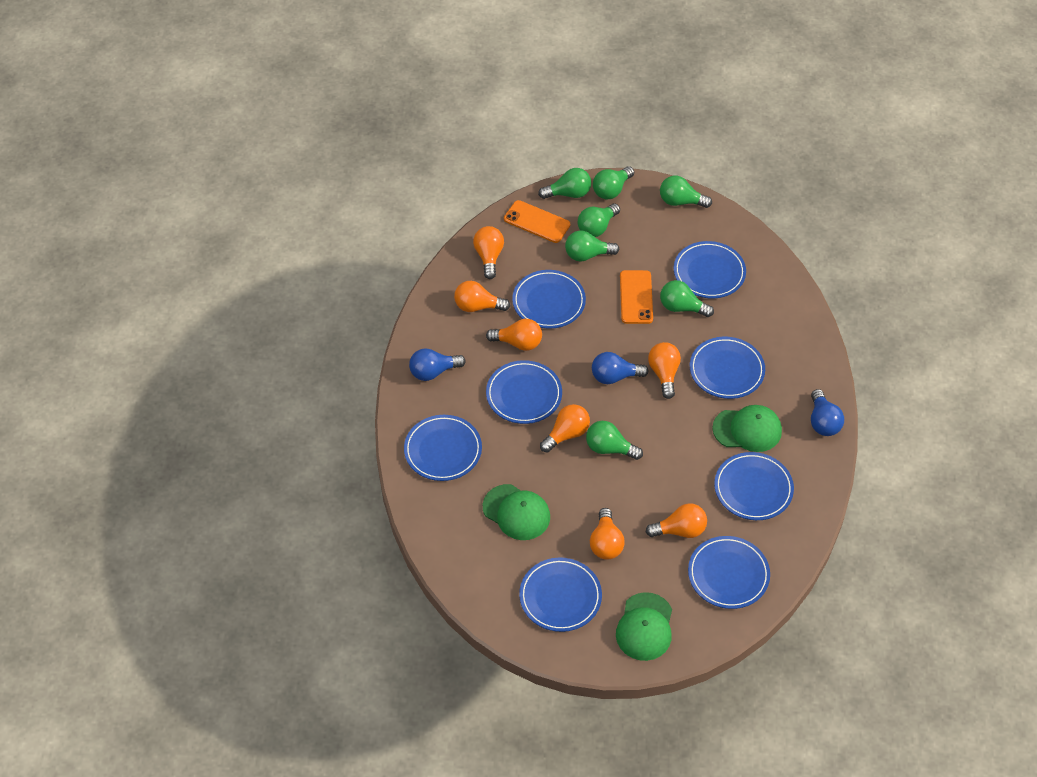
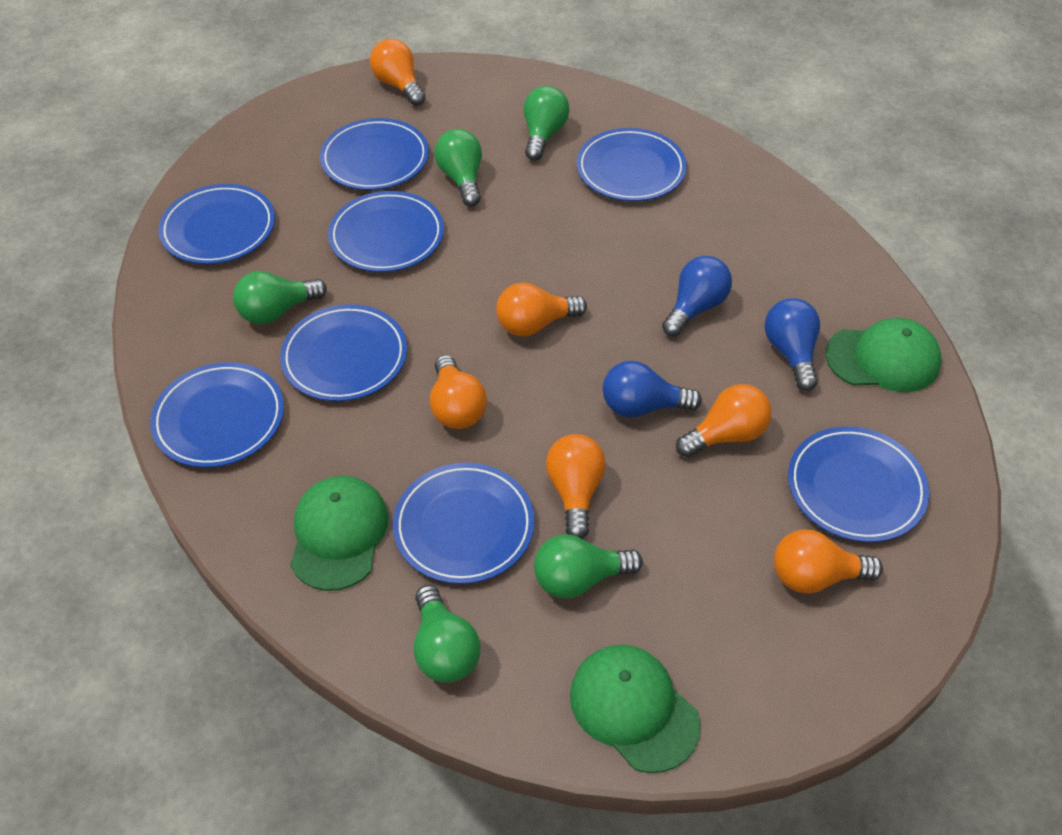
green light bulb: 7 -> 5
orange light bulb: 7 -> 6
orange phone: 2 -> 0

